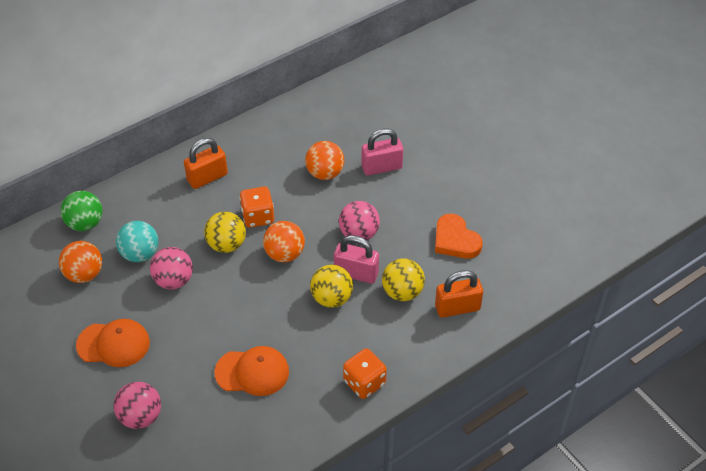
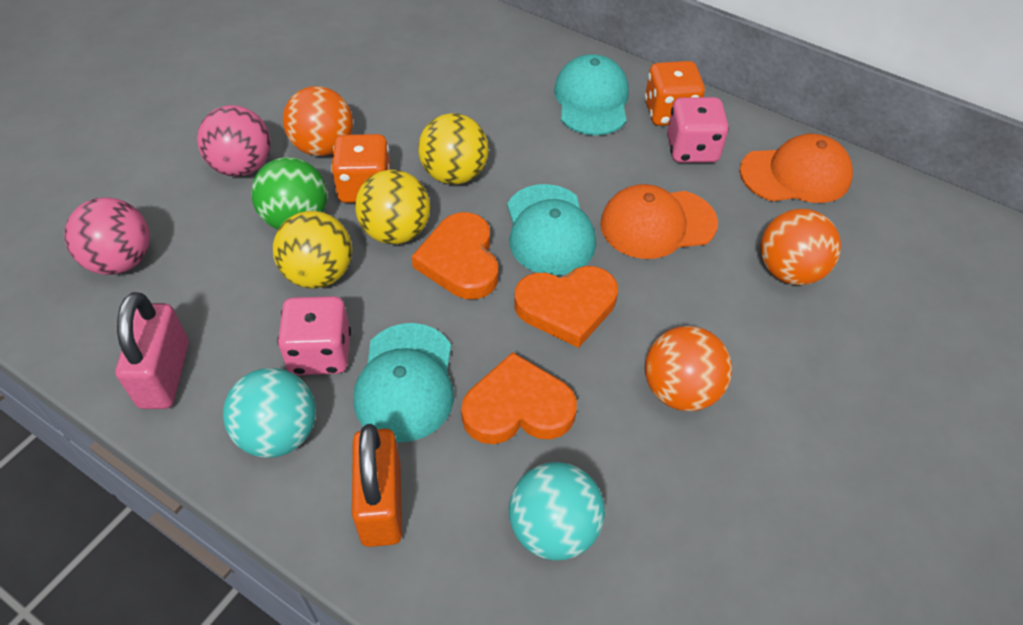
orange heart: 1 -> 3
orange padlock: 2 -> 1
pink ball: 3 -> 2
pink dice: 0 -> 2
pink padlock: 2 -> 1
turquoise ball: 1 -> 2
turquoise cap: 0 -> 3

